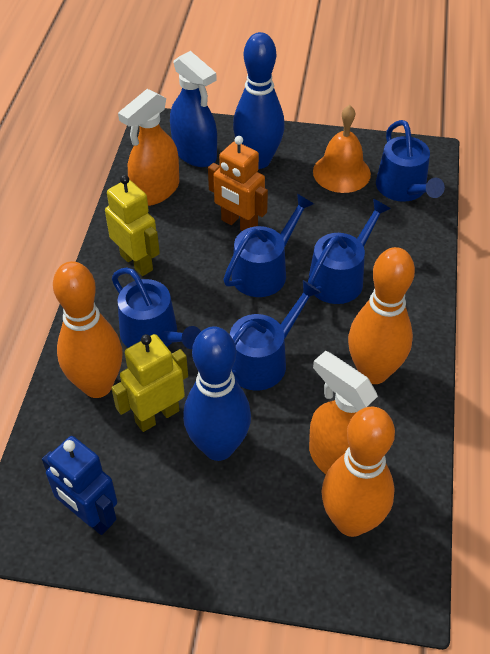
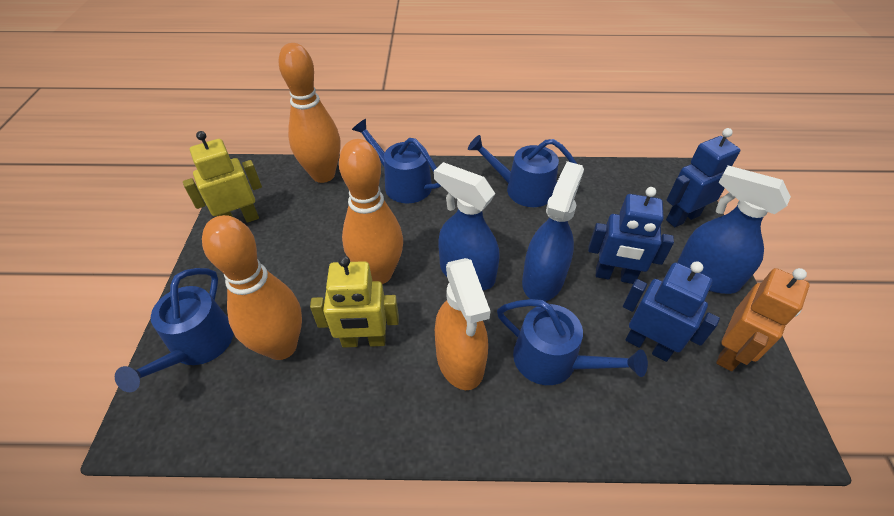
blue bowling pin: 2 -> 0
blue robot: 1 -> 3
blue spray bottle: 1 -> 3
blue watering can: 5 -> 4
orange bell: 1 -> 0
orange spray bottle: 2 -> 1

